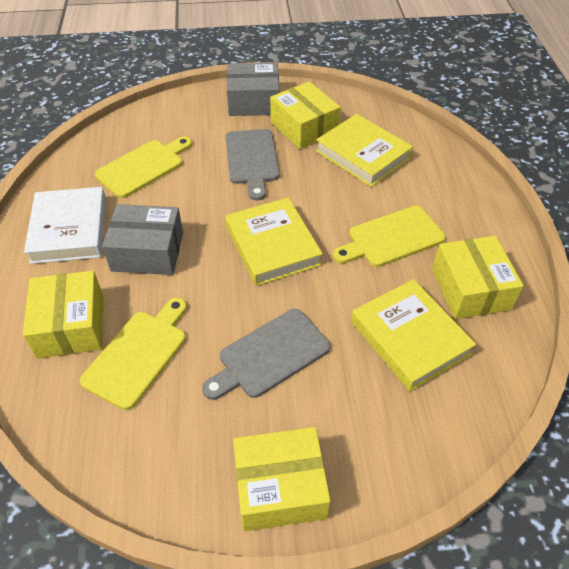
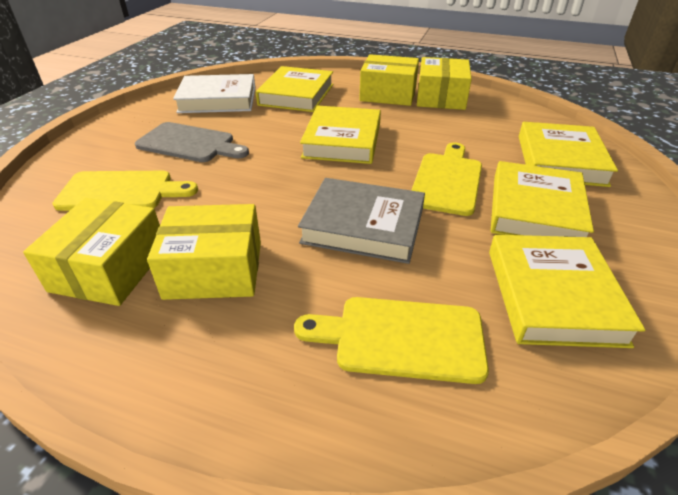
grey book: 0 -> 1
grey box: 2 -> 0
grey cutting board: 2 -> 1
yellow book: 3 -> 5

